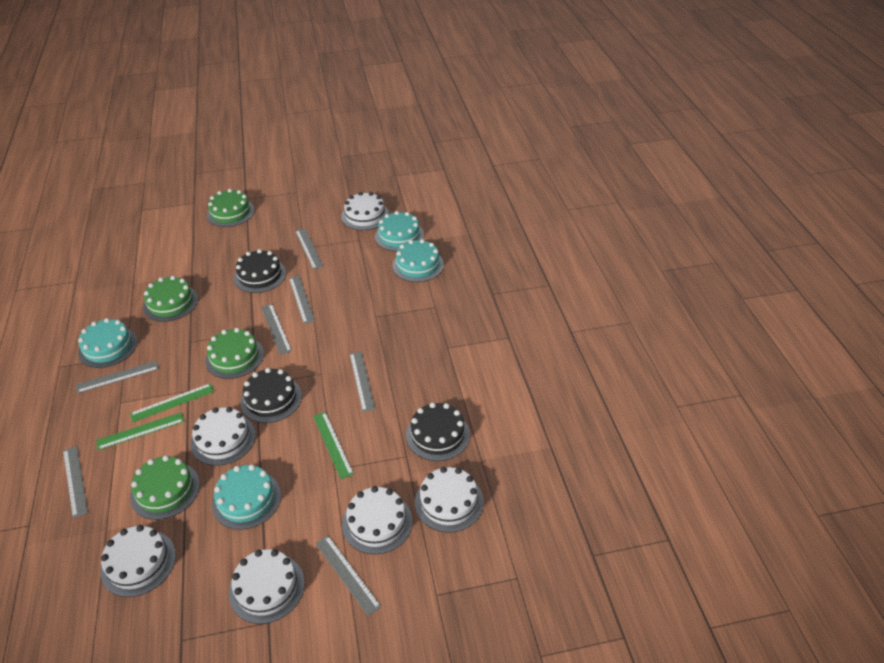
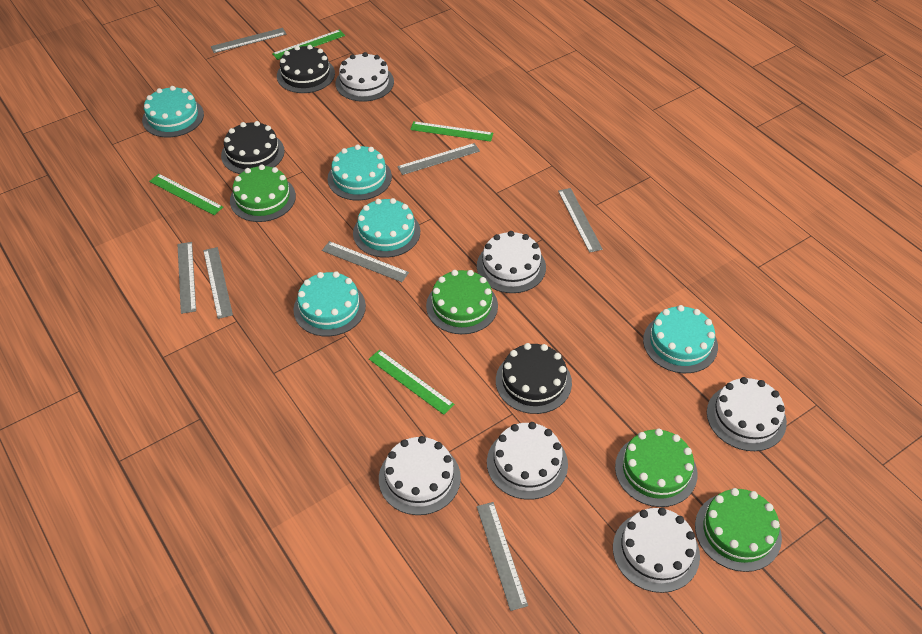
green ruler: 3 -> 4
turquoise cake: 4 -> 5

